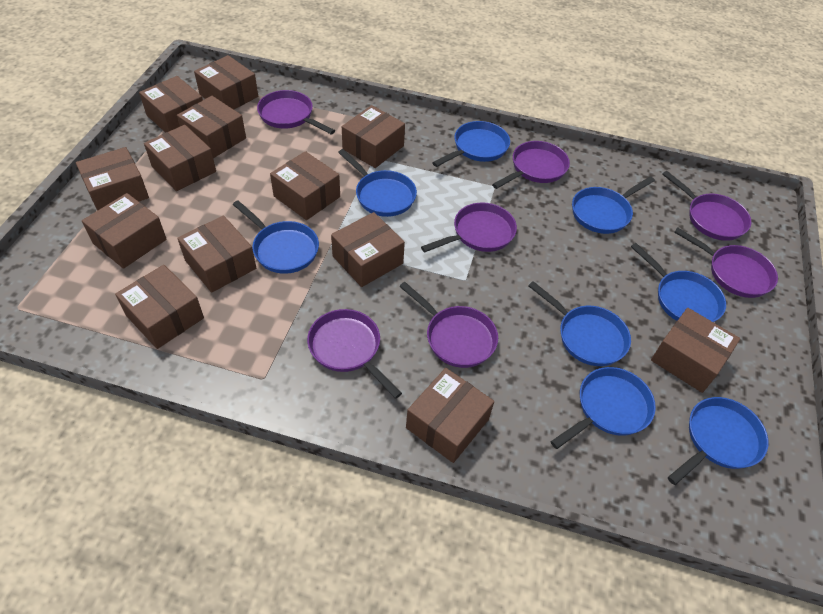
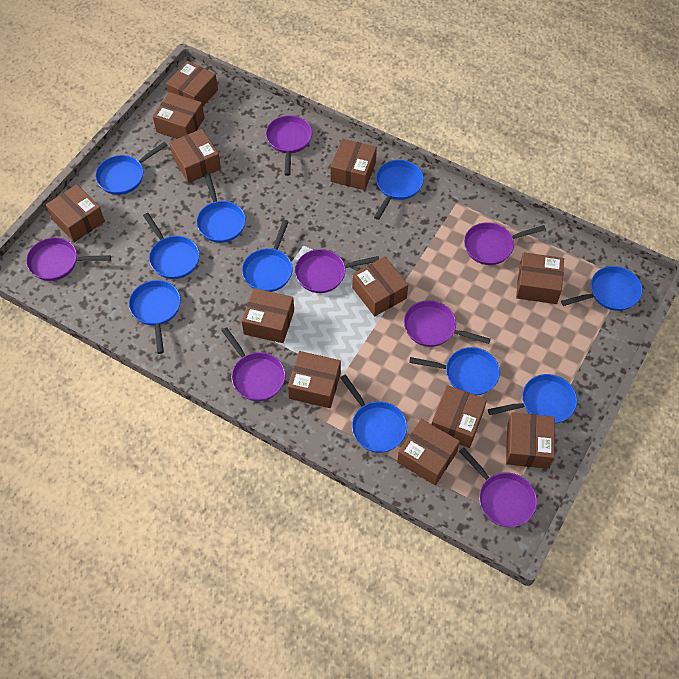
blue pan: 8 -> 10
brown box: 13 -> 12

